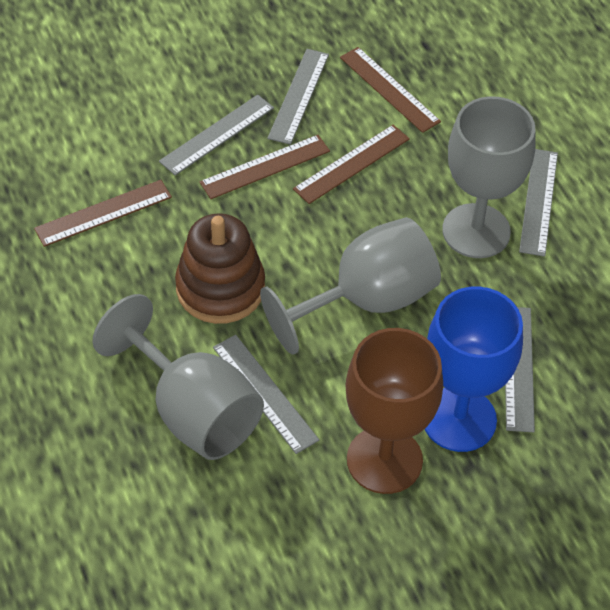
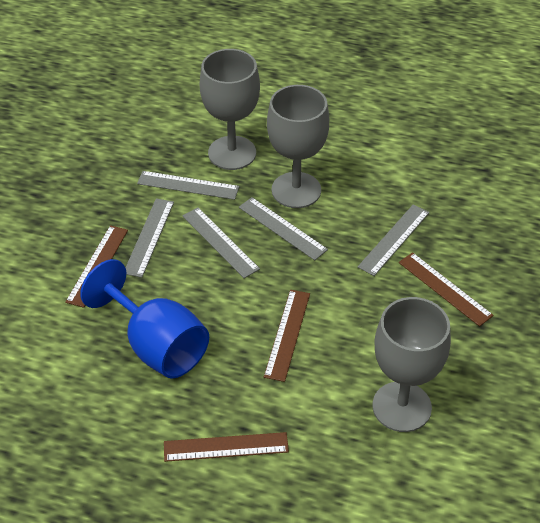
brown goblet: 1 -> 0
brown stacking toy: 1 -> 0

